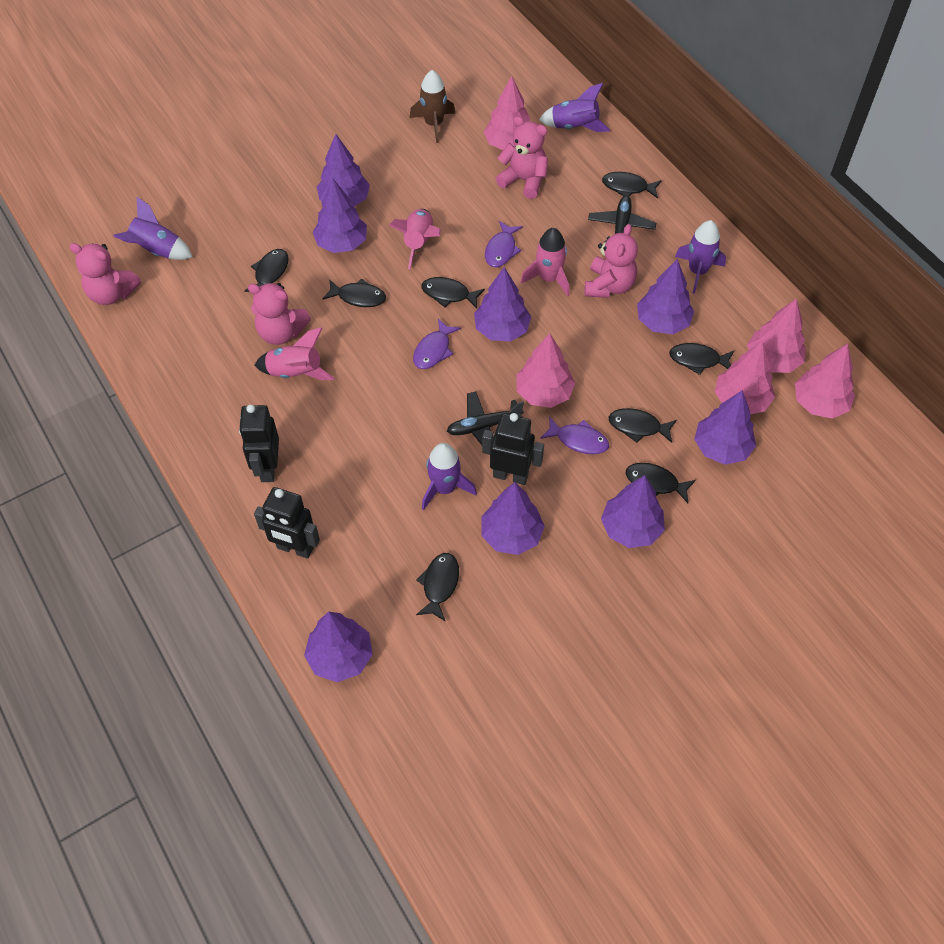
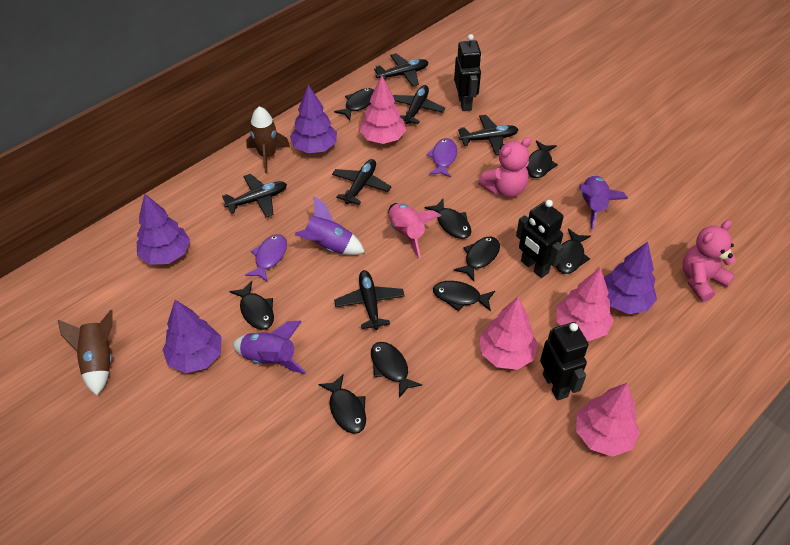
black fish: 8 -> 9
black plane: 2 -> 6
brown rocket: 1 -> 2
pink rocket: 3 -> 1
pink teddy bear: 4 -> 2
pink tree: 5 -> 4
purple fish: 3 -> 2
purple rocket: 4 -> 3
purple tree: 8 -> 4

